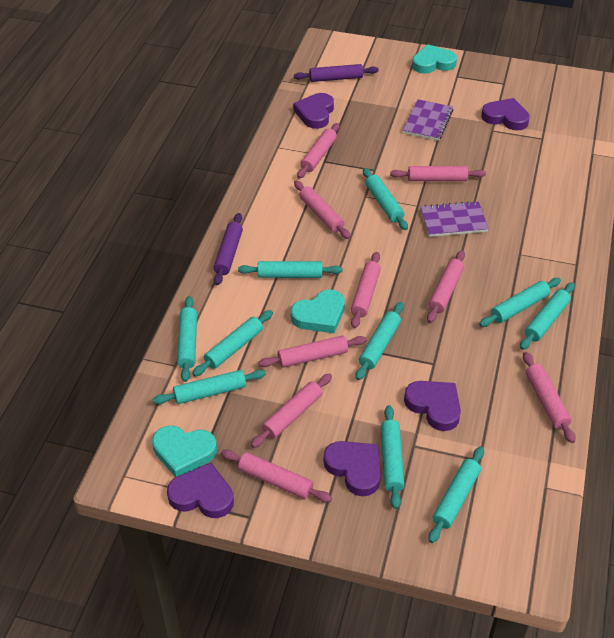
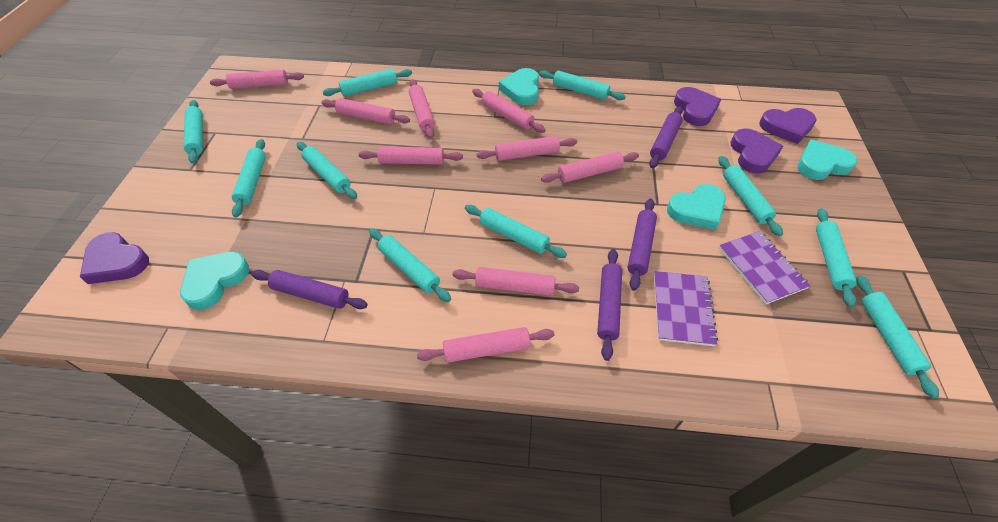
purple heart: 5 -> 4
purple rolling pin: 2 -> 4
turquoise heart: 3 -> 4

